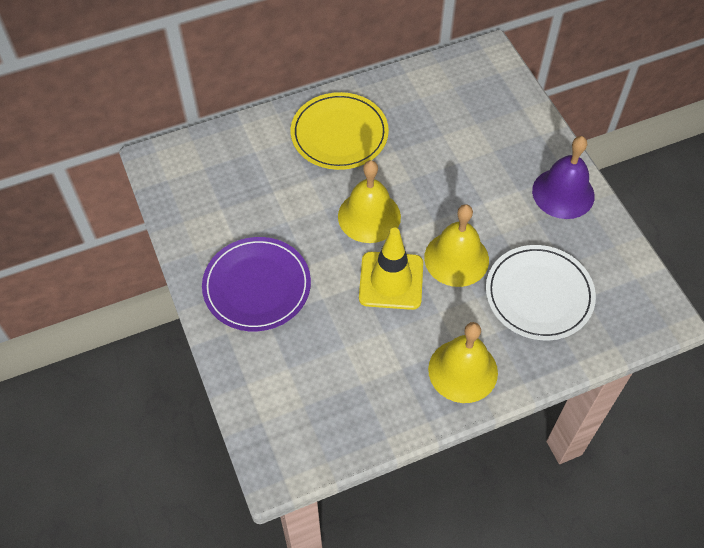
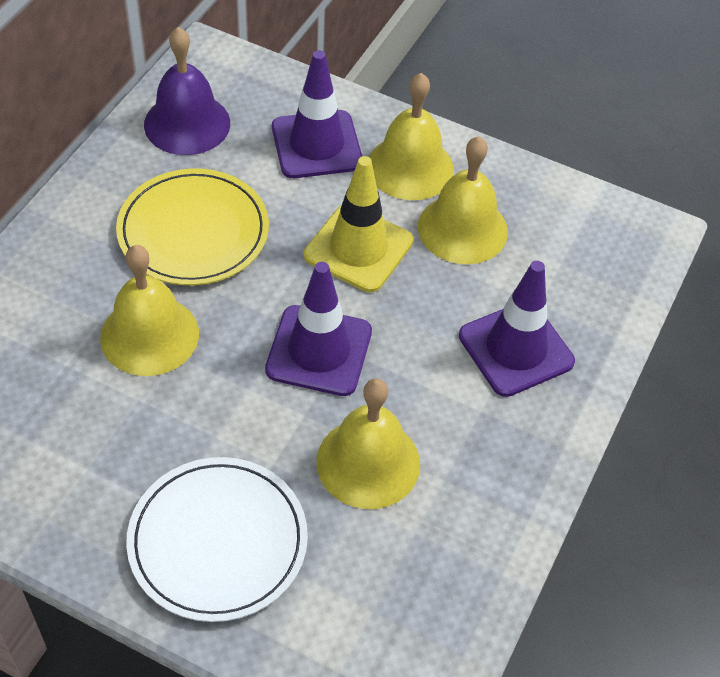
purple plate: 1 -> 0
purple traffic cone: 0 -> 3
yellow bell: 3 -> 4

